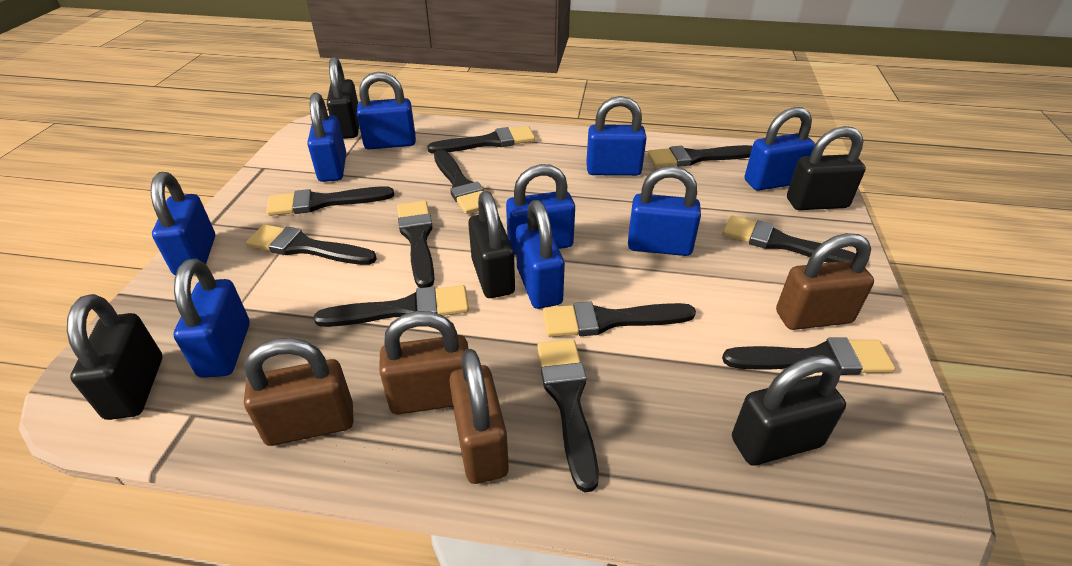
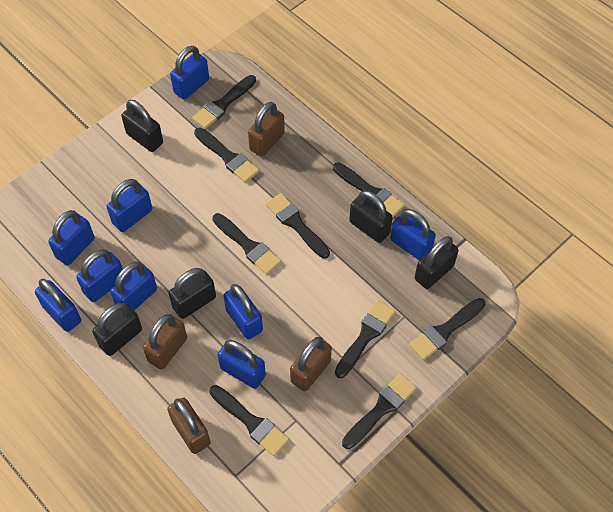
black brush: 11 -> 9

